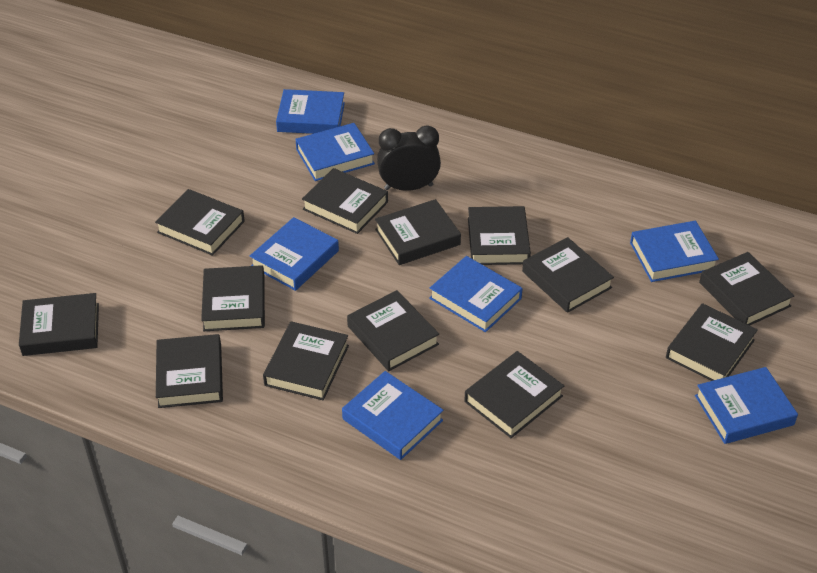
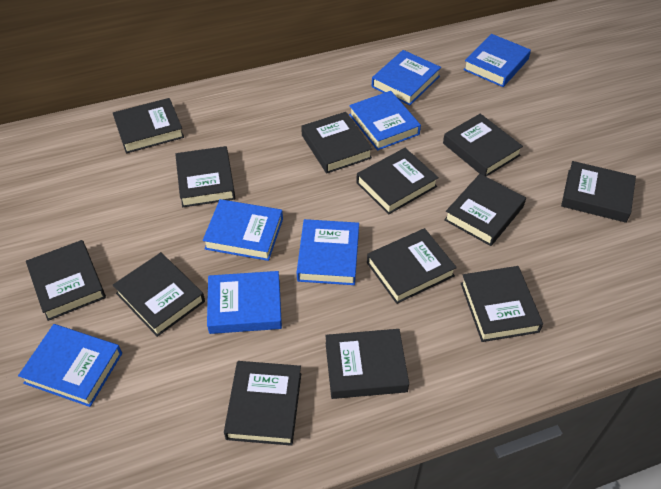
black clock: 1 -> 0

